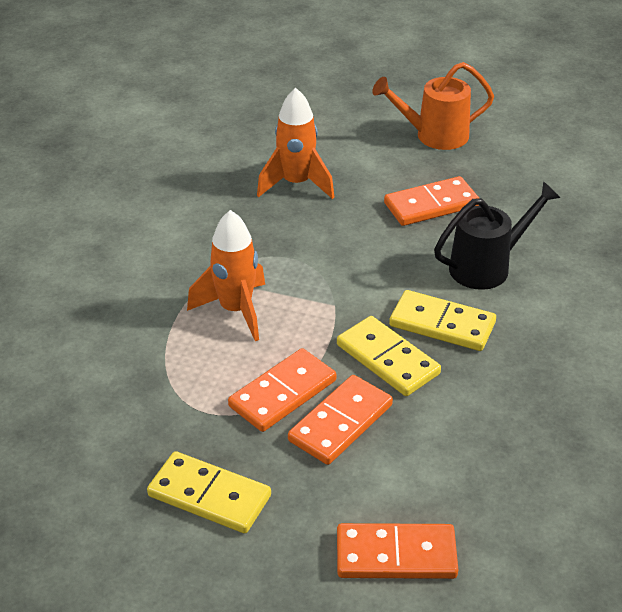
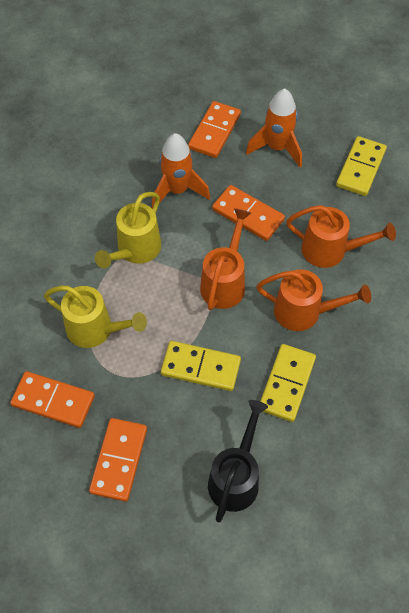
orange watering can: 1 -> 3
yellow watering can: 0 -> 2

